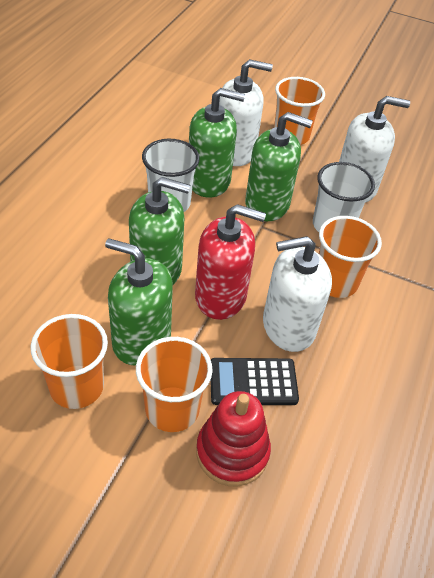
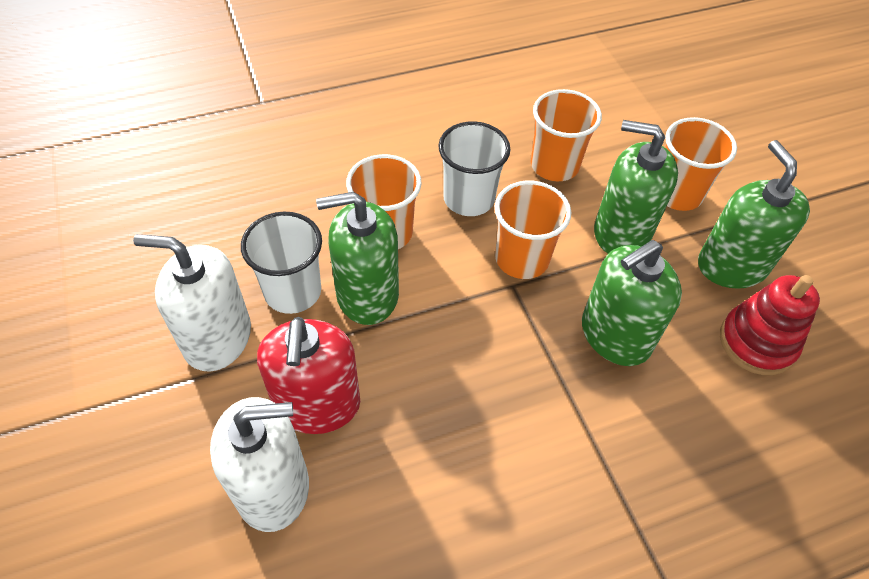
black calculator: 1 -> 0
white soap dispenser: 3 -> 2

